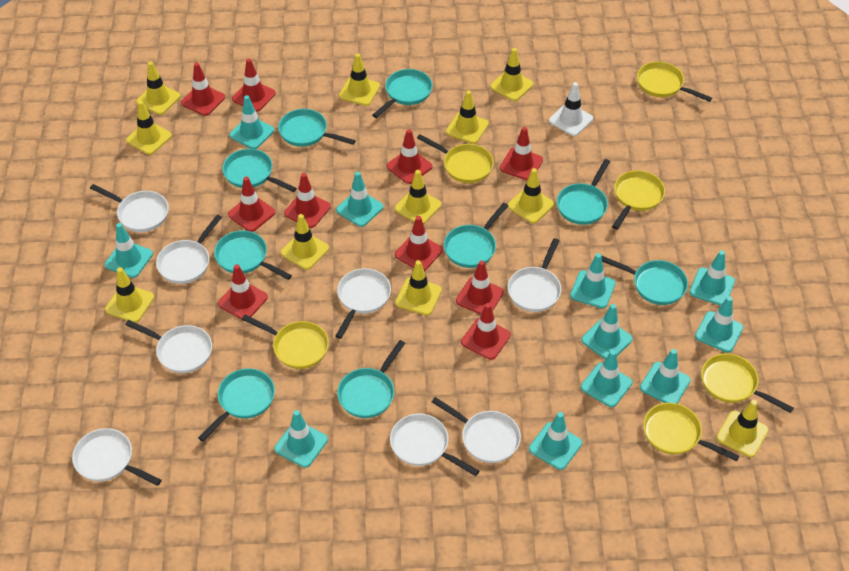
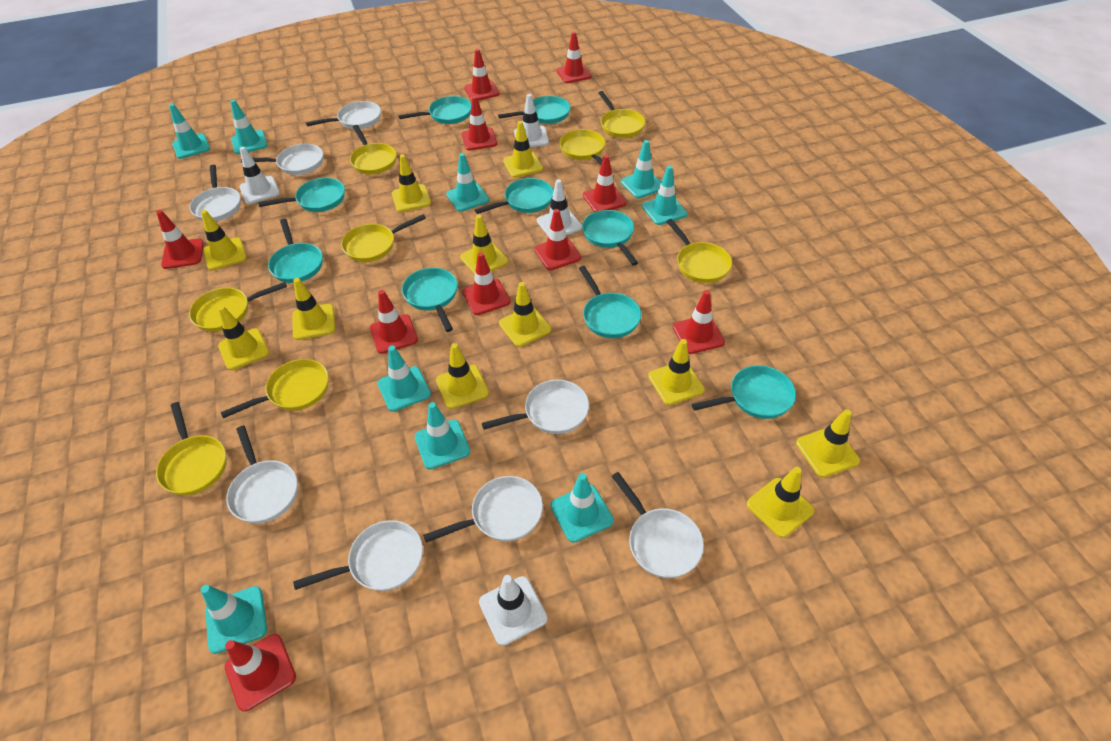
turquoise traffic cone: 11 -> 9
white traffic cone: 1 -> 4
yellow pan: 6 -> 8

